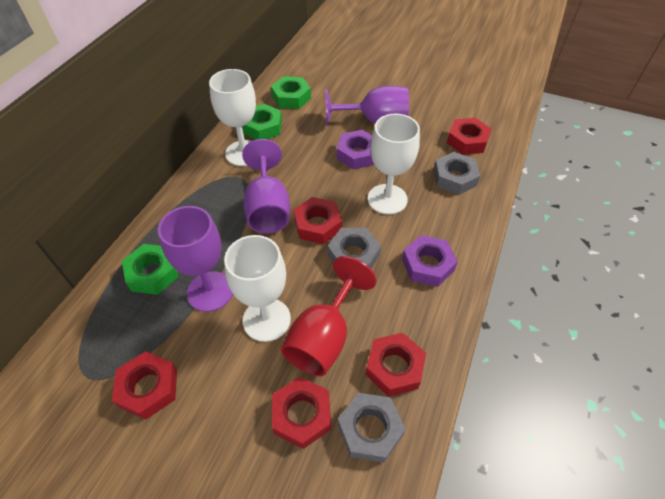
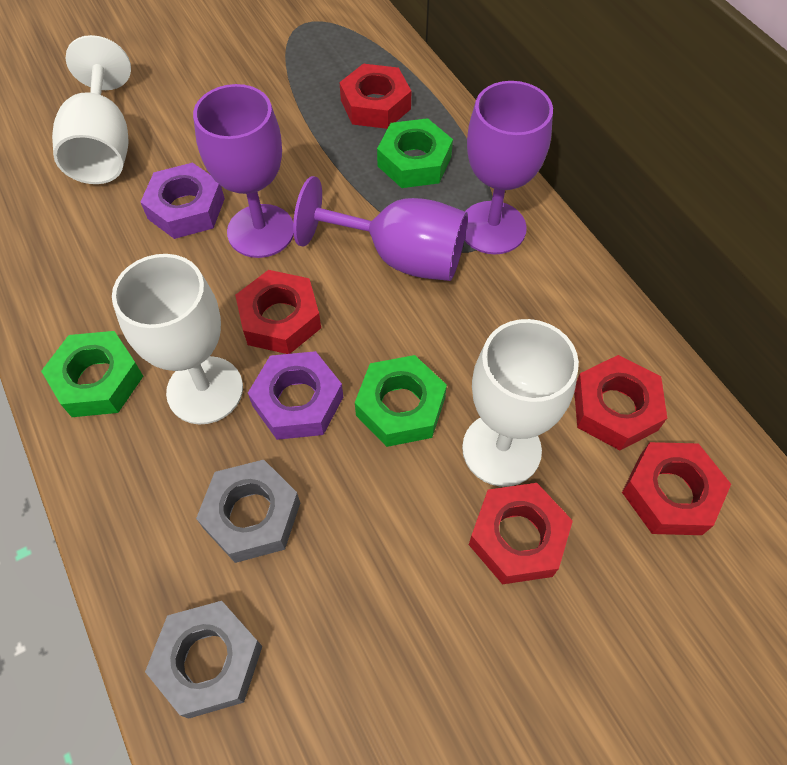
grey nut: 3 -> 2
red goblet: 1 -> 0

